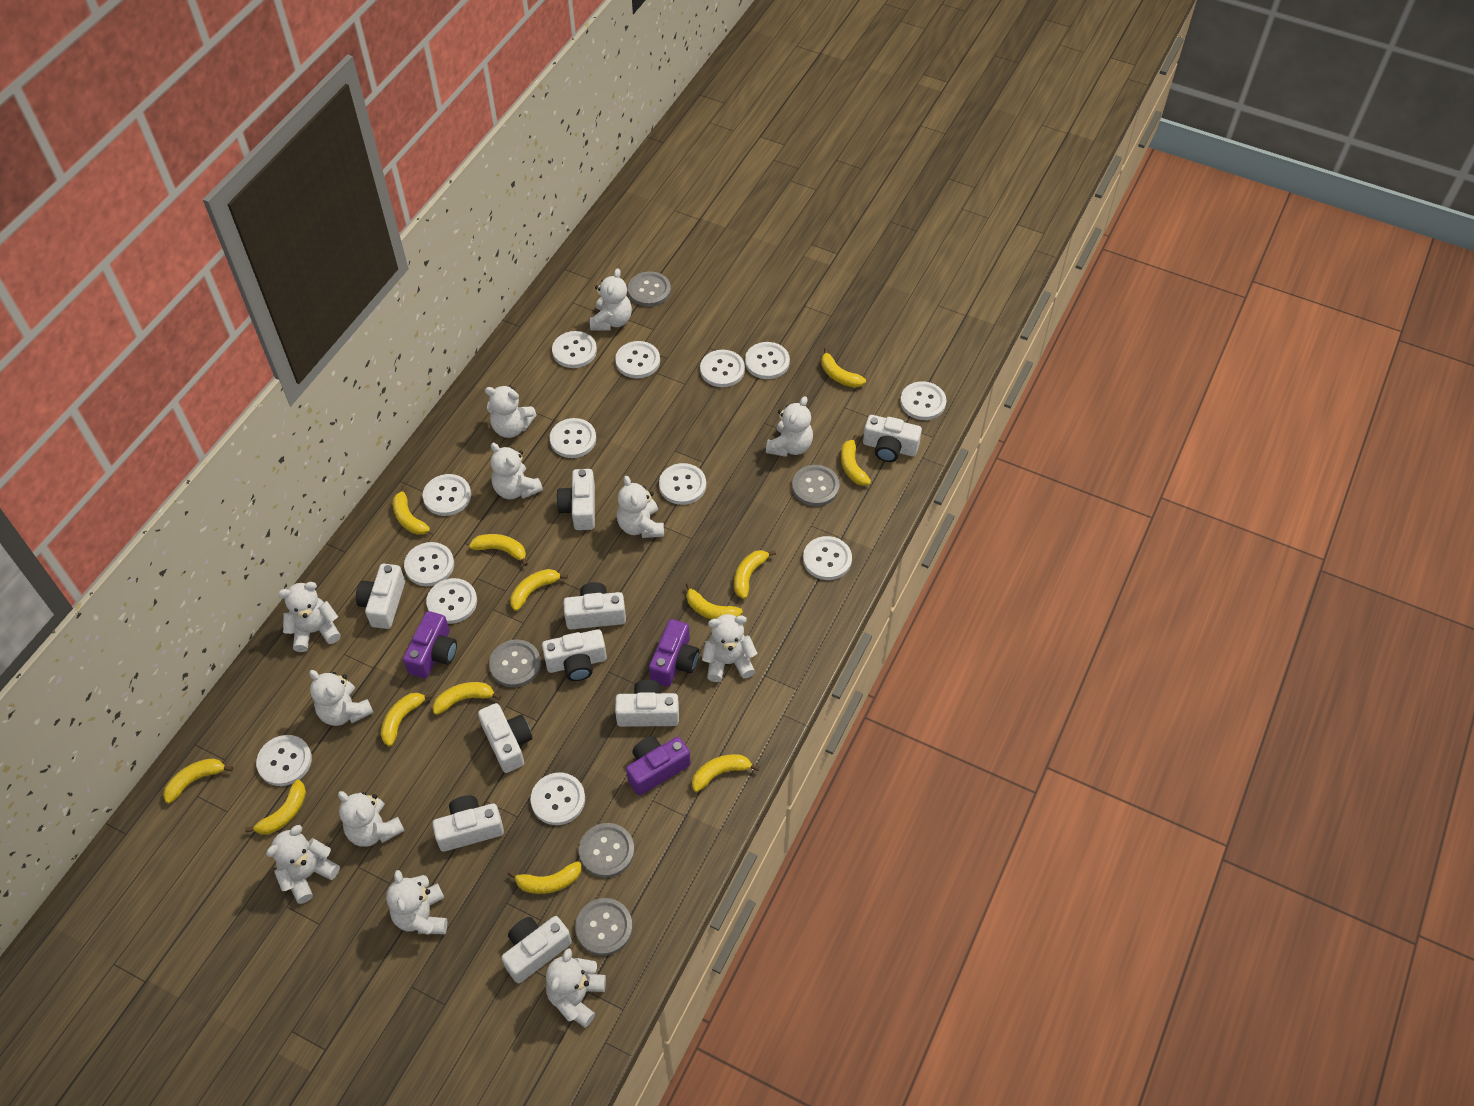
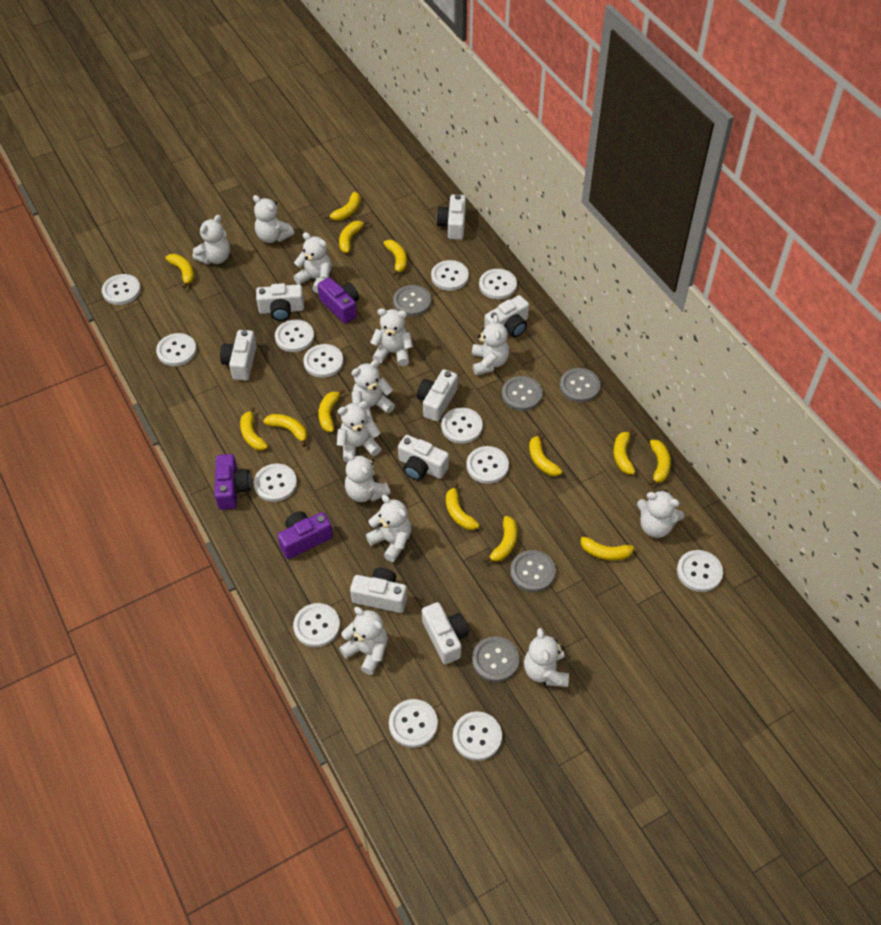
white camera: 9 -> 8

